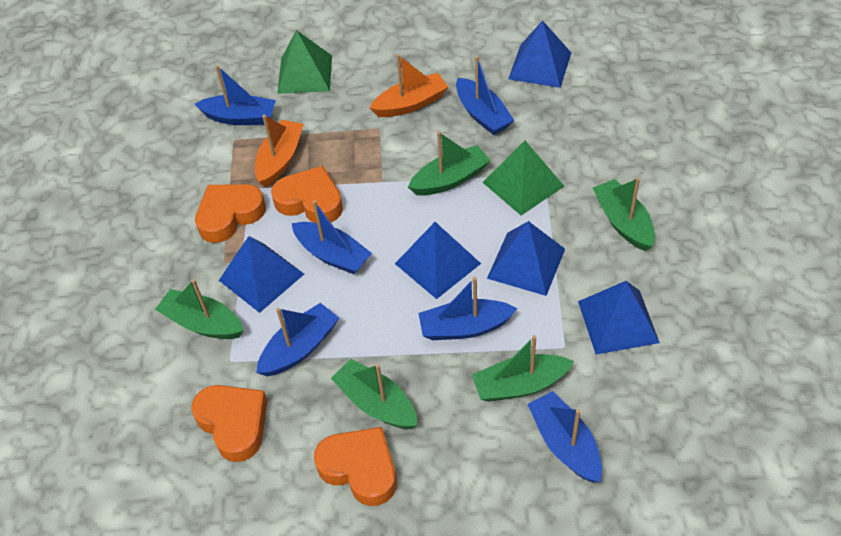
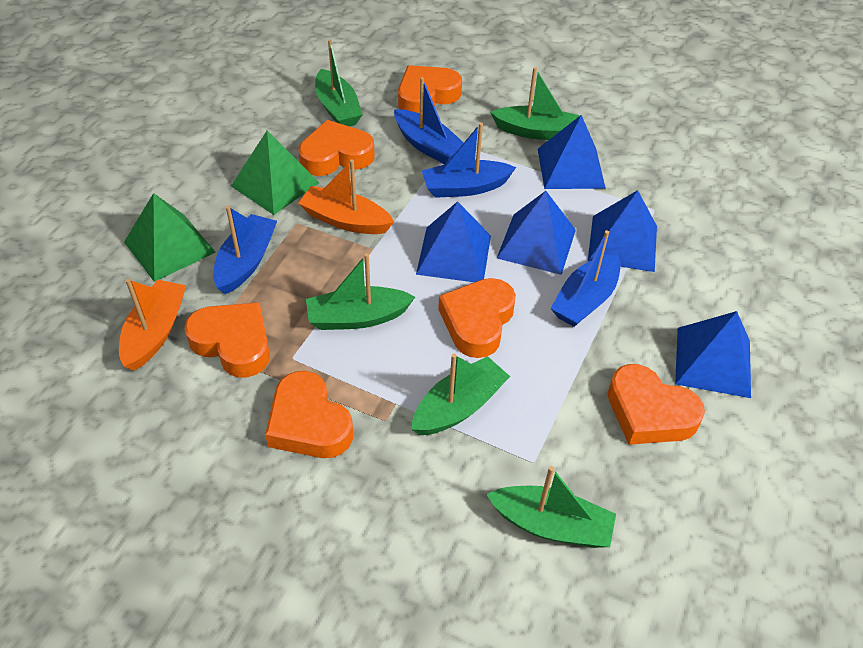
blue boat: 6 -> 4
orange heart: 4 -> 6

